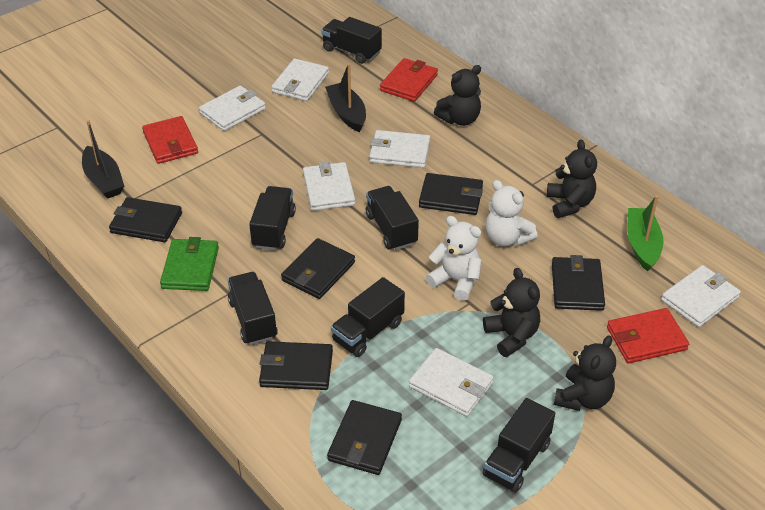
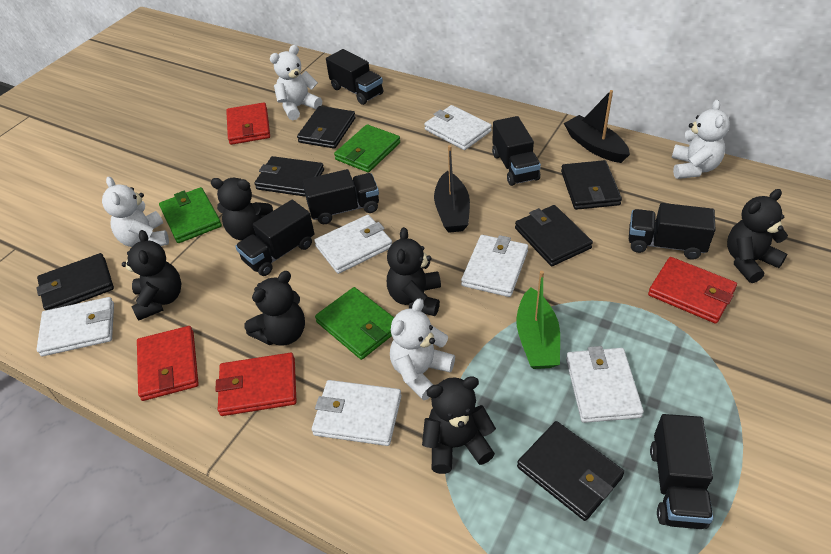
black teddy bear: 4 -> 6
green wallet: 1 -> 3
red wallet: 3 -> 4
white teddy bear: 2 -> 4

